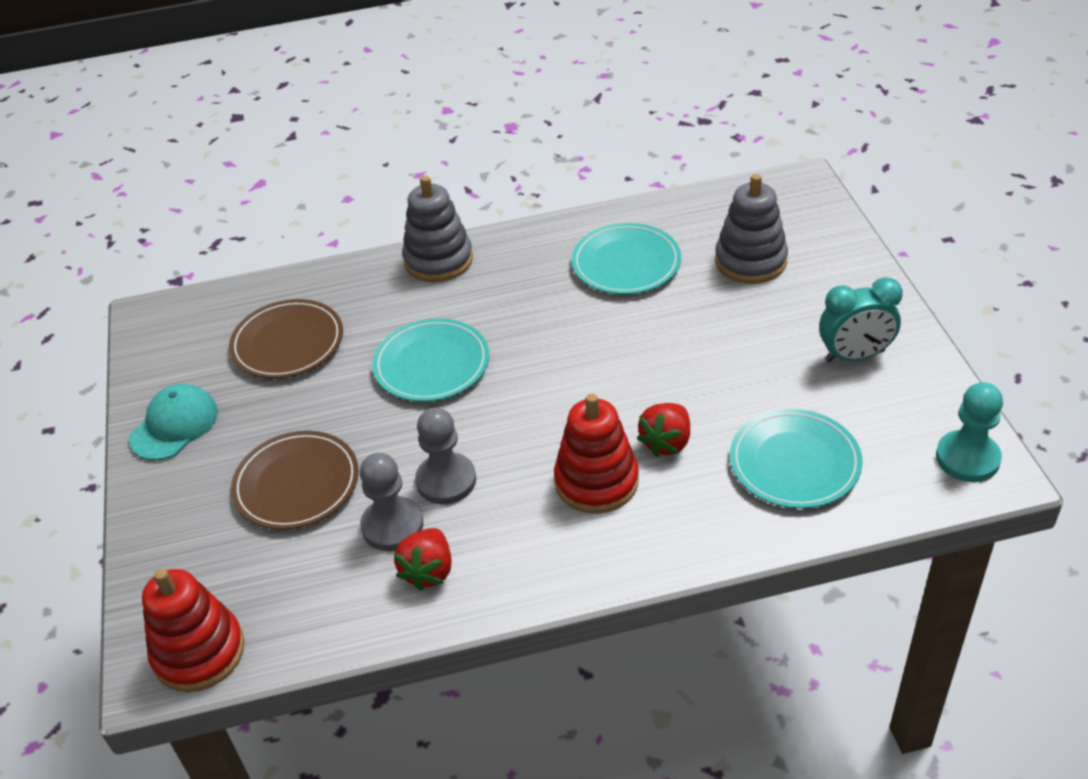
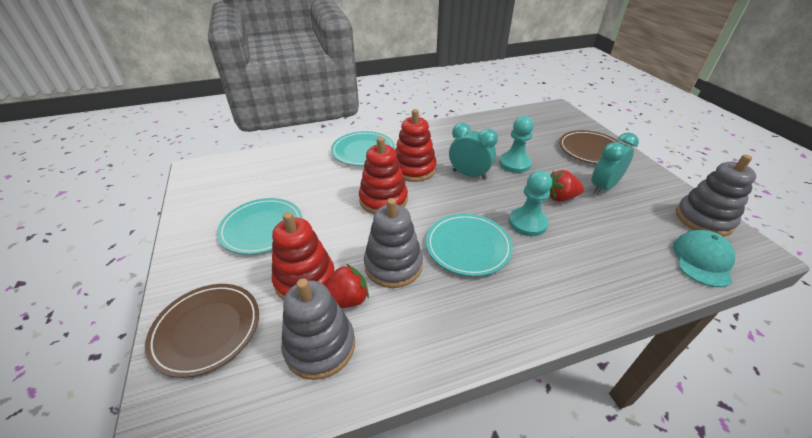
grey pawn: 2 -> 0
grey stacking toy: 2 -> 3
red stacking toy: 2 -> 3
turquoise clock: 1 -> 2
turquoise pawn: 1 -> 2

